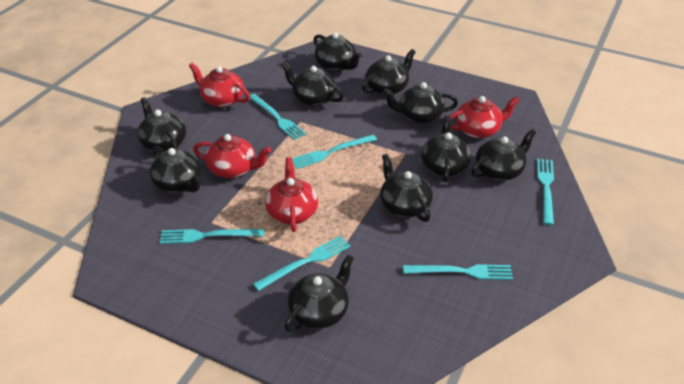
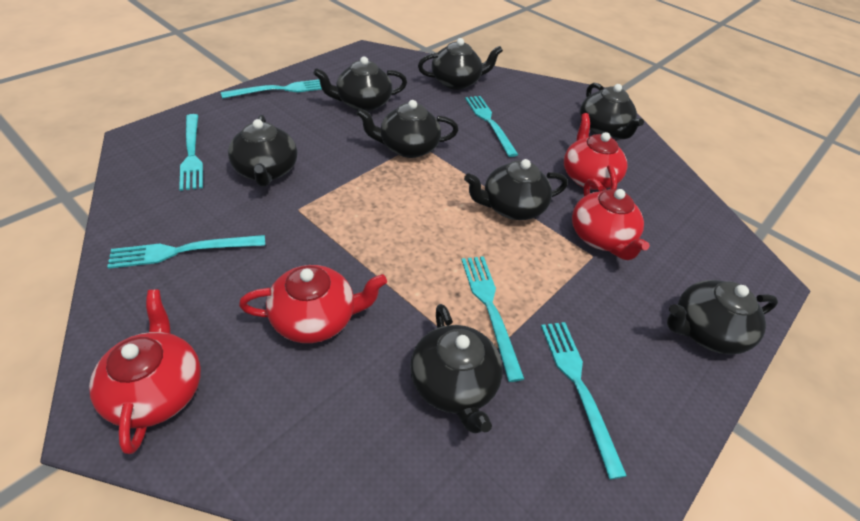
black teapot: 10 -> 8

